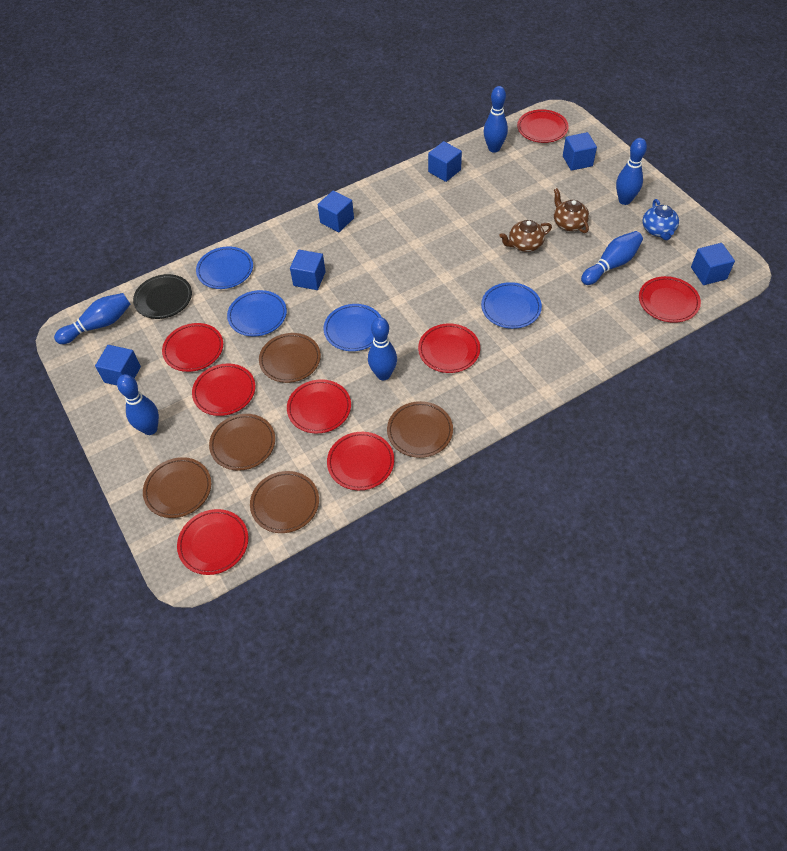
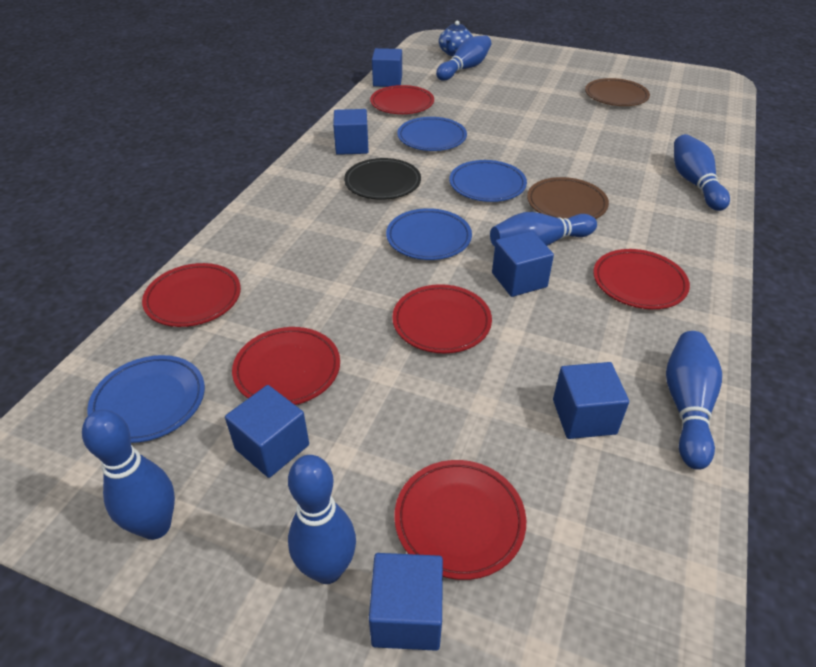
brown plate: 5 -> 2
brown teapot: 2 -> 0
red plate: 8 -> 6

